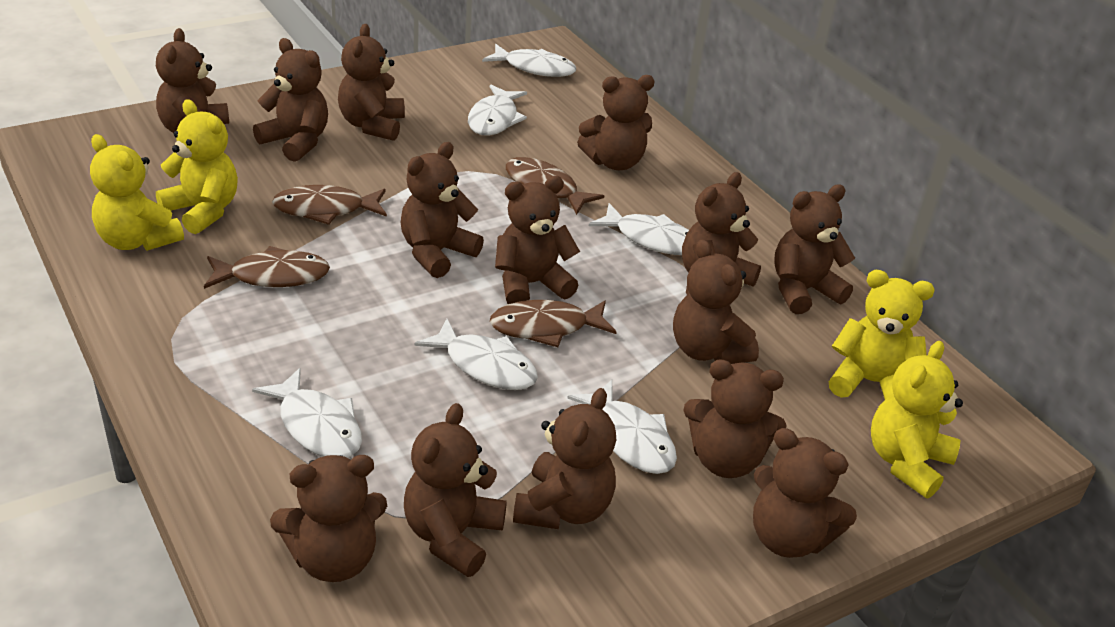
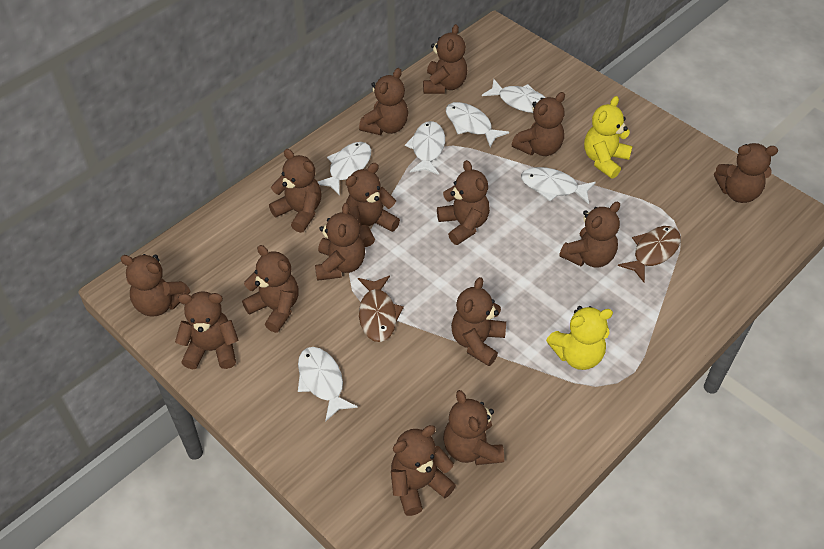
brown fish: 4 -> 2
brown teddy bear: 14 -> 15
yellow teddy bear: 4 -> 2

